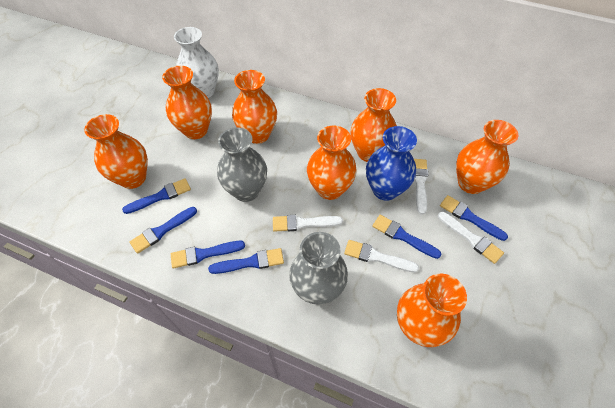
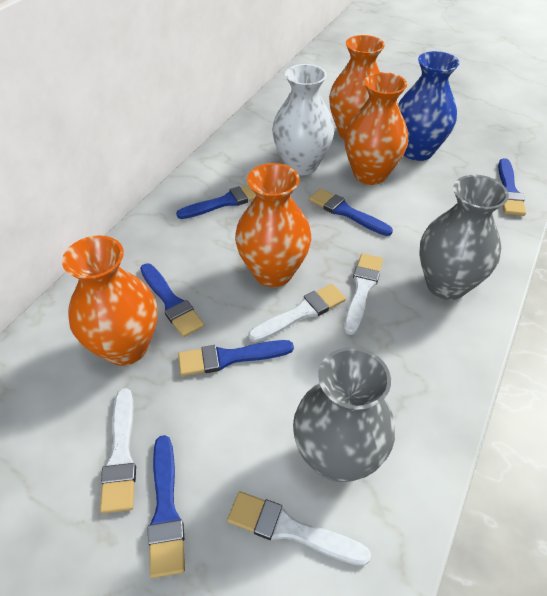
orange vase: 7 -> 4

